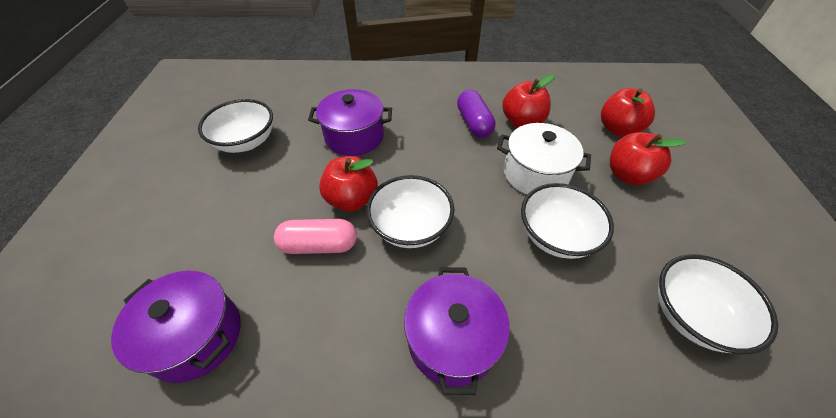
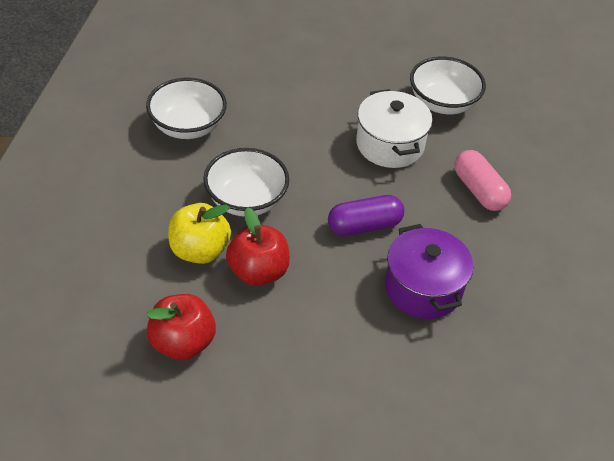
purple pot: 3 -> 1
red apple: 4 -> 2
white bowl: 4 -> 3
yellow apple: 0 -> 1

